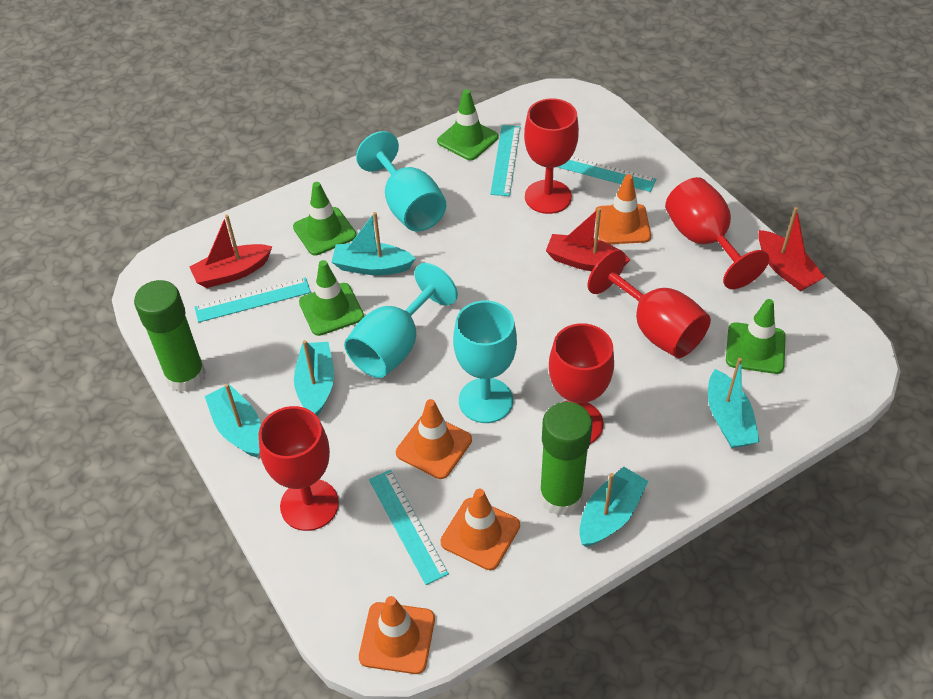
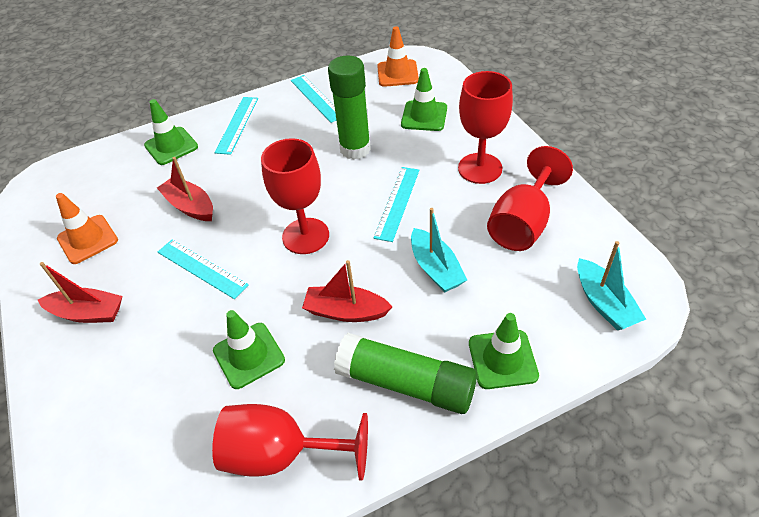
orange traffic cone: 4 -> 2
red goblet: 5 -> 4
turquoise boat: 5 -> 2
turquoise goblet: 3 -> 0

